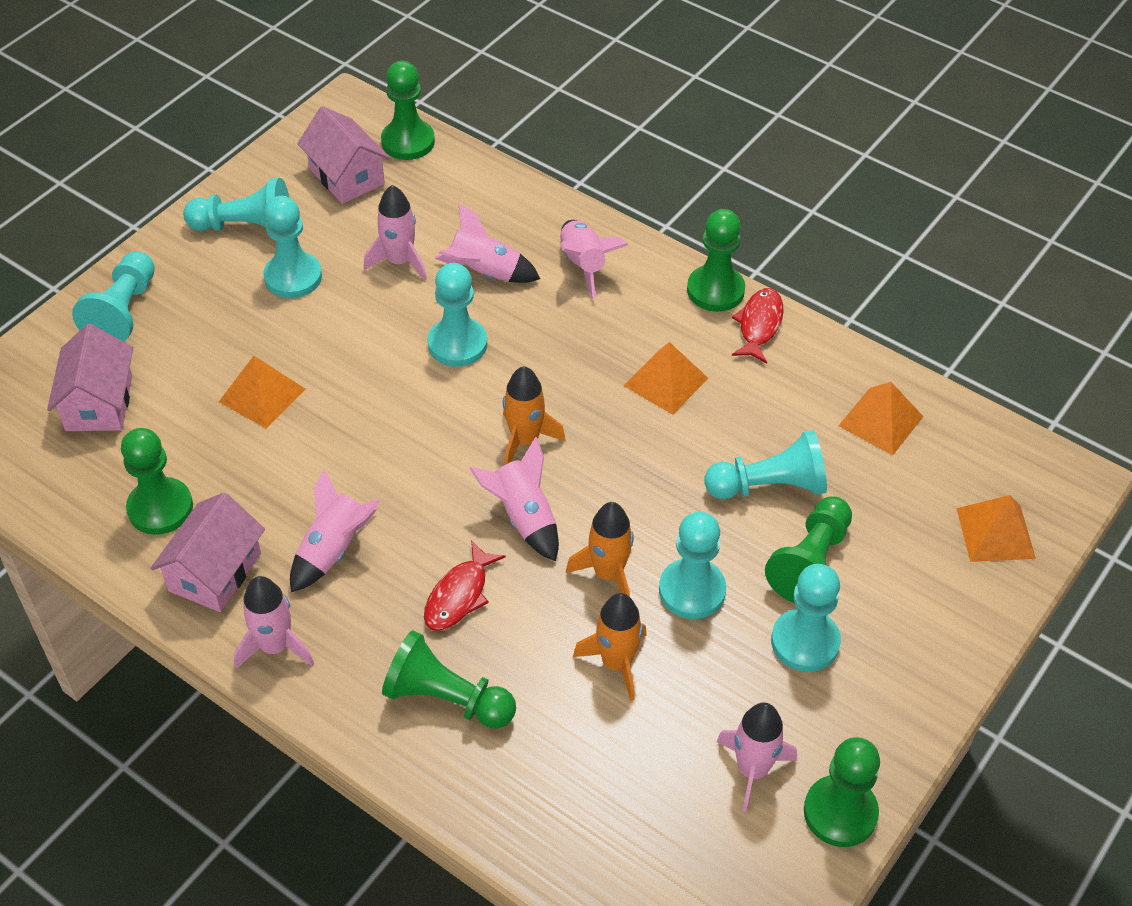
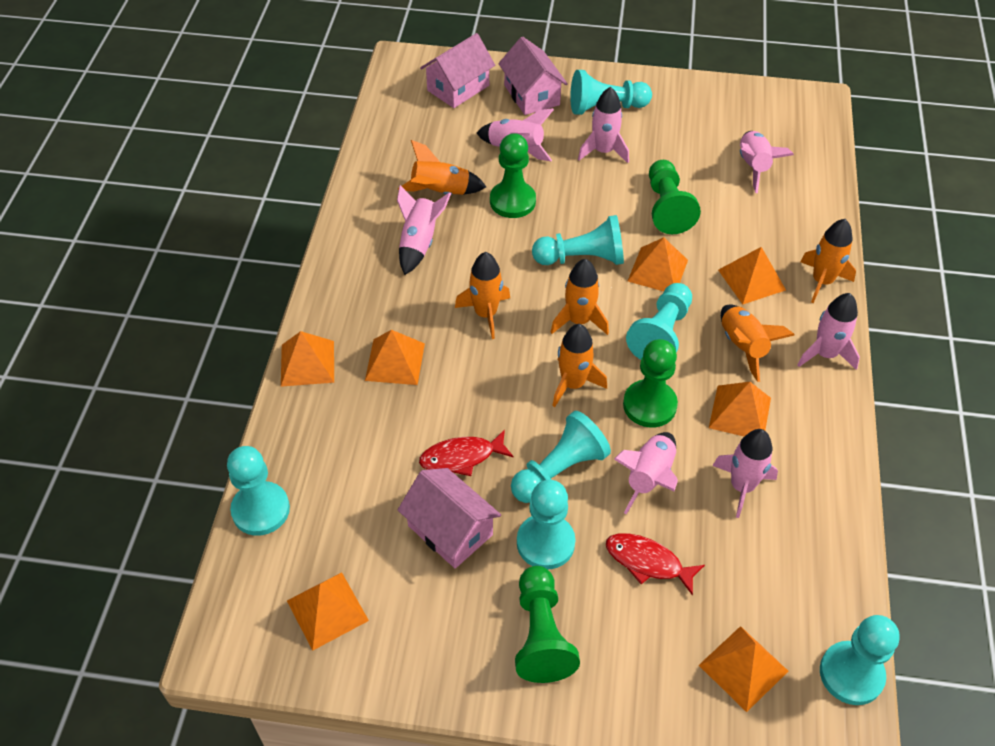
green pawn: 6 -> 4
orange pyramid: 4 -> 7
orange rocket: 3 -> 6

